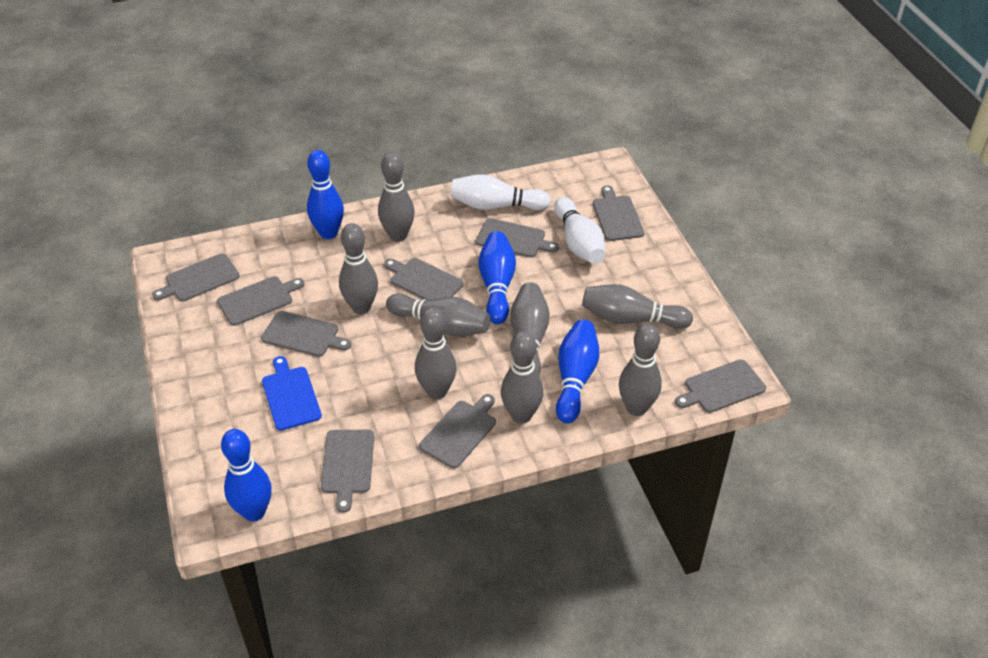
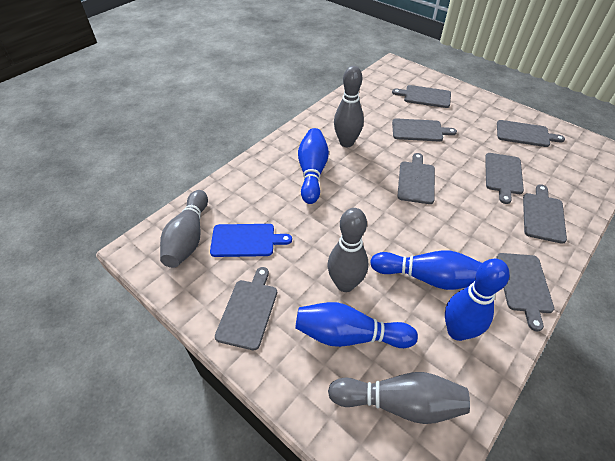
grey bowling pin: 8 -> 4
grey cutting board: 9 -> 8
white bowling pin: 2 -> 0

